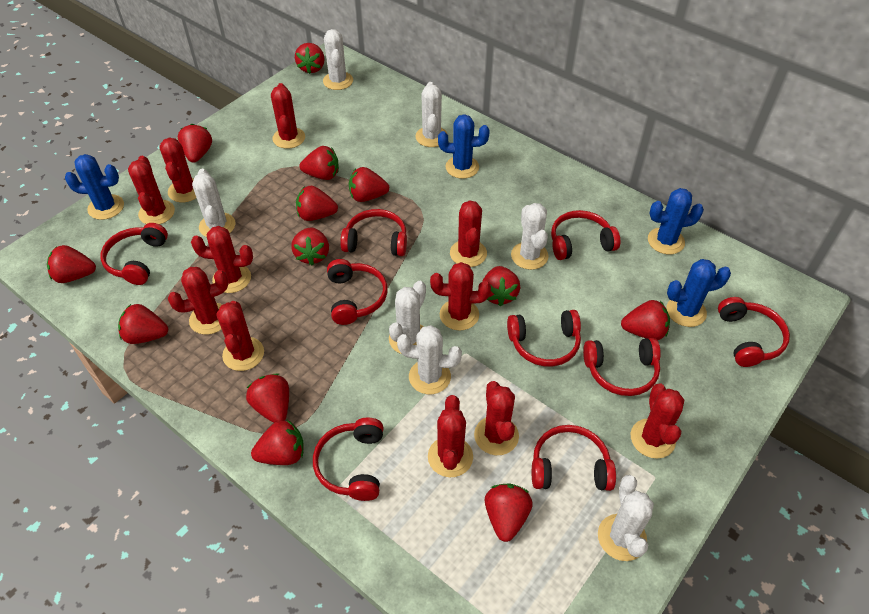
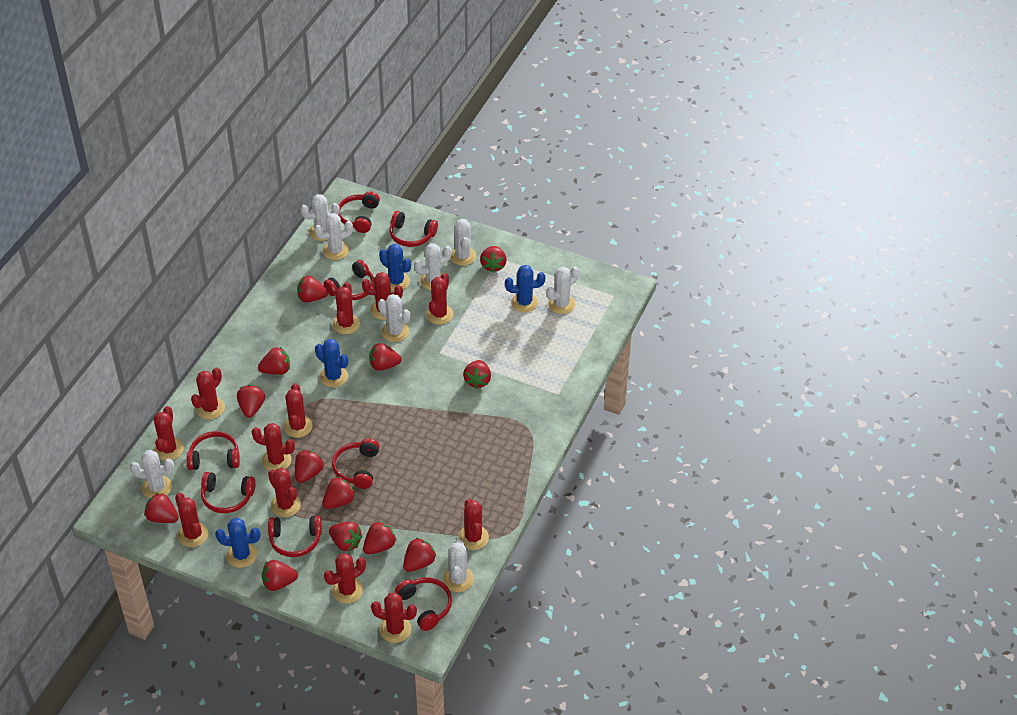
red cactus: 11 -> 12
red headphones: 9 -> 8
white cactus: 7 -> 8

